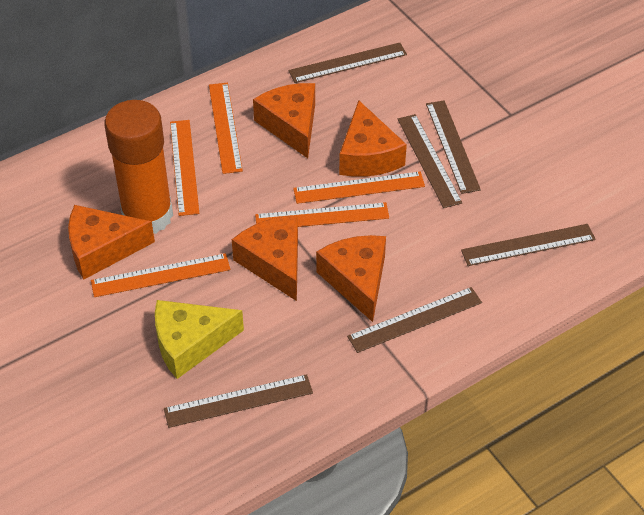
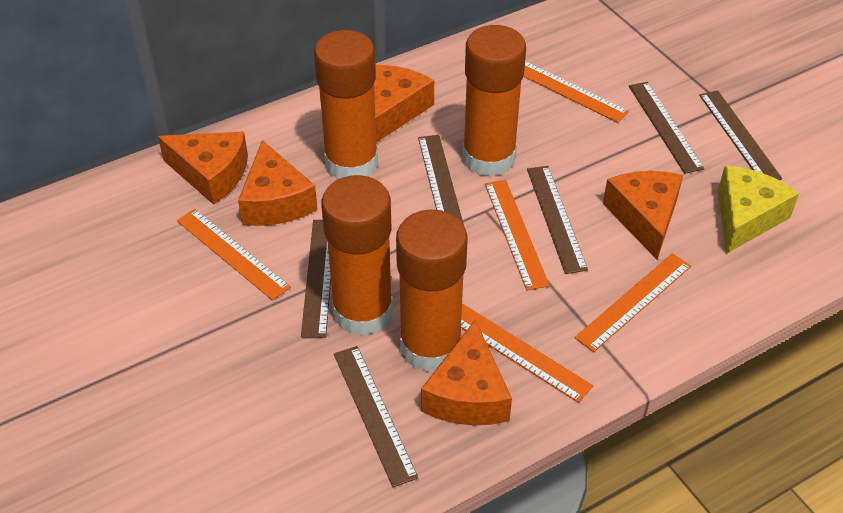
orange glue stick: 1 -> 4

